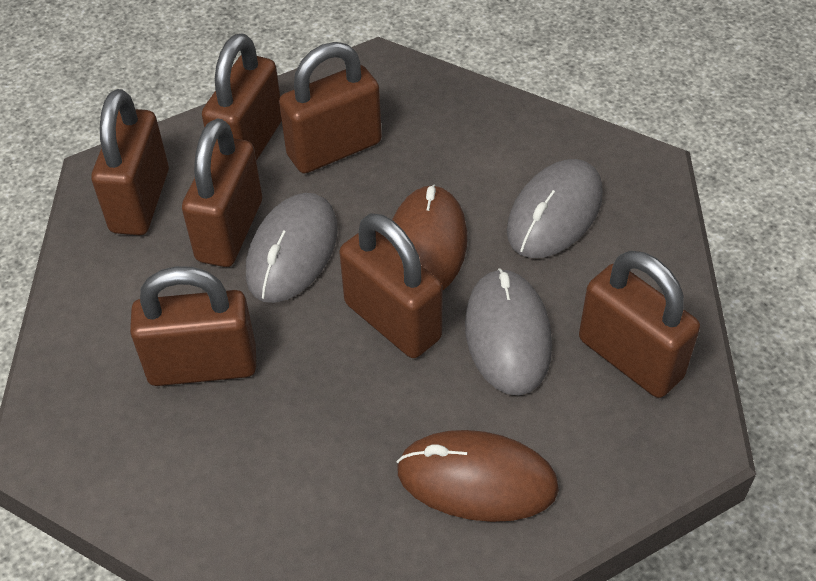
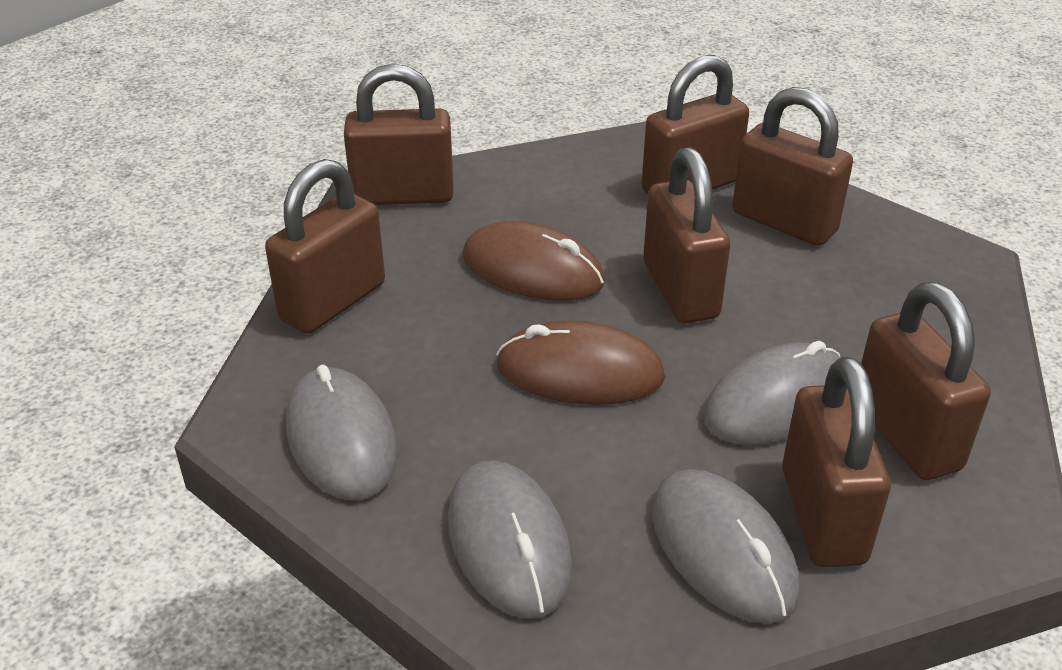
grey mouse: 3 -> 4

